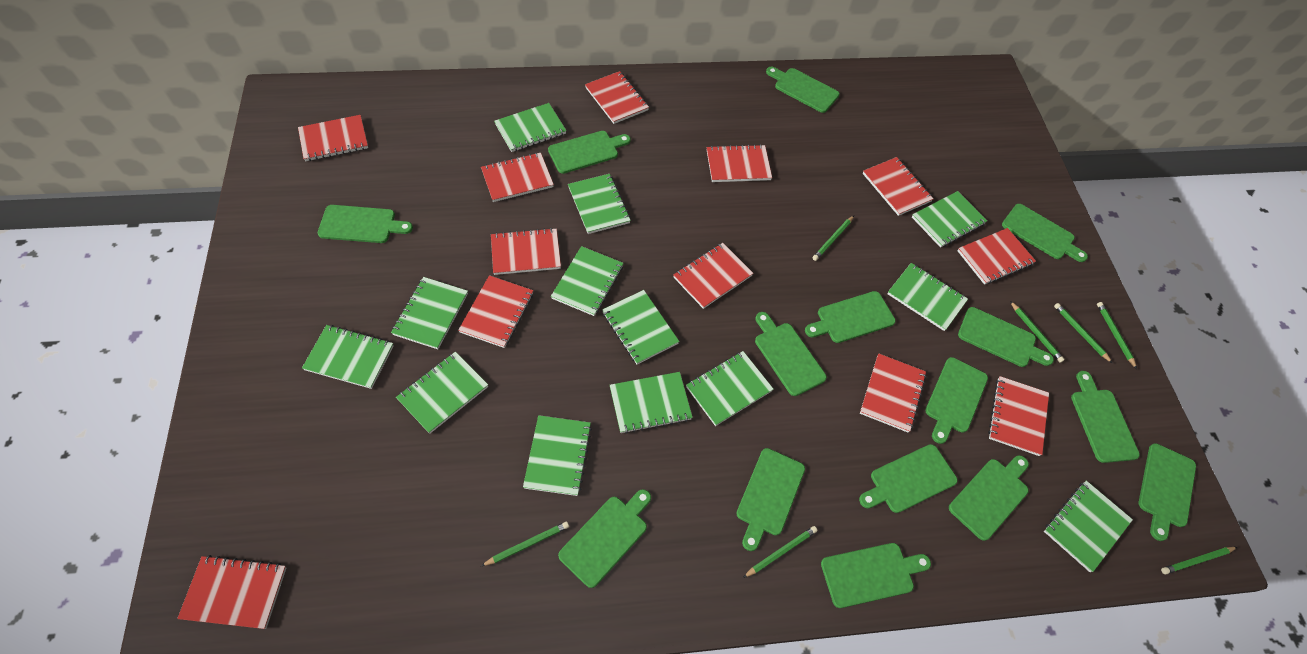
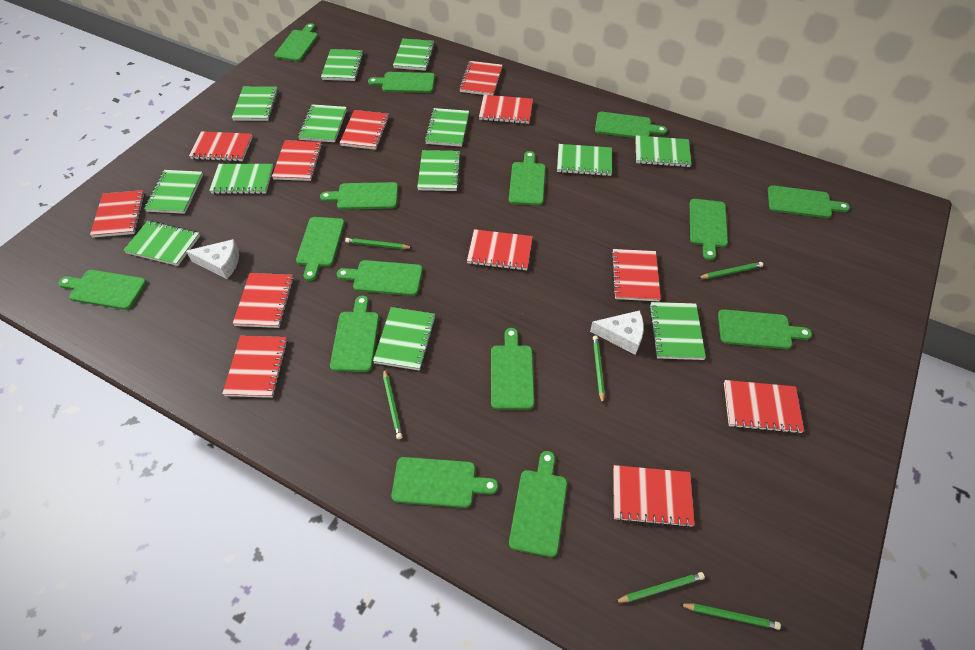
green pencil: 7 -> 6
white cheese: 0 -> 2

